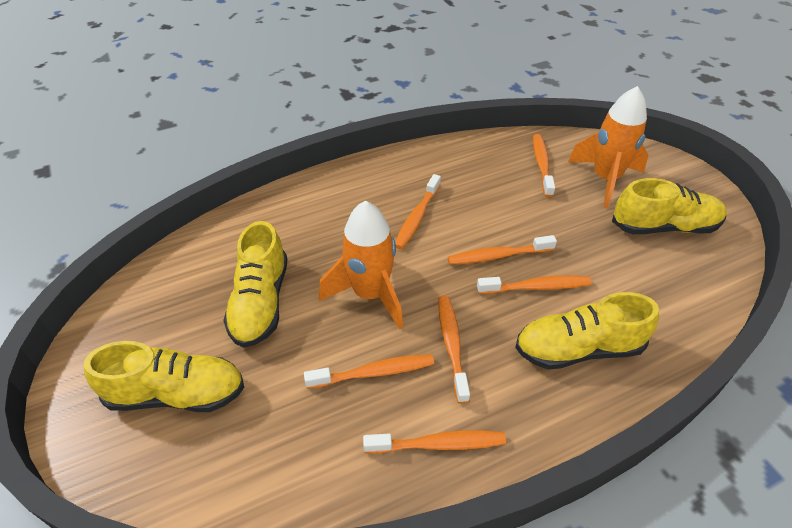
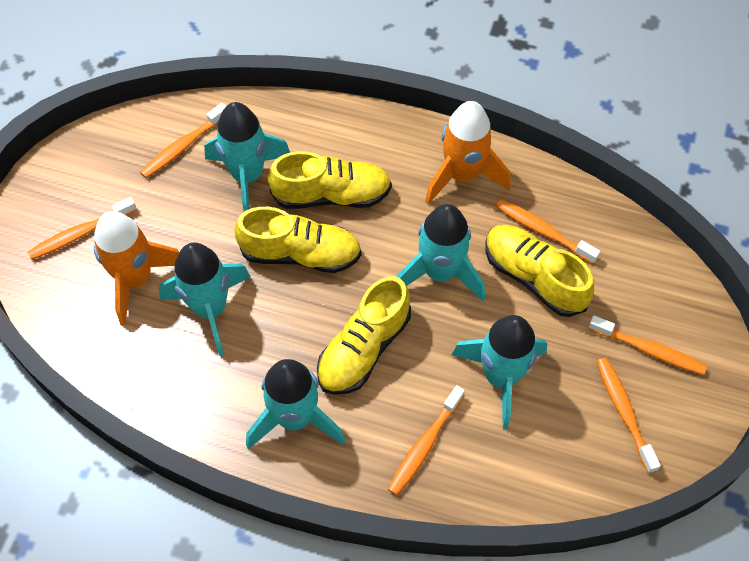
orange toothbrush: 7 -> 6
turquoise rocket: 0 -> 5

